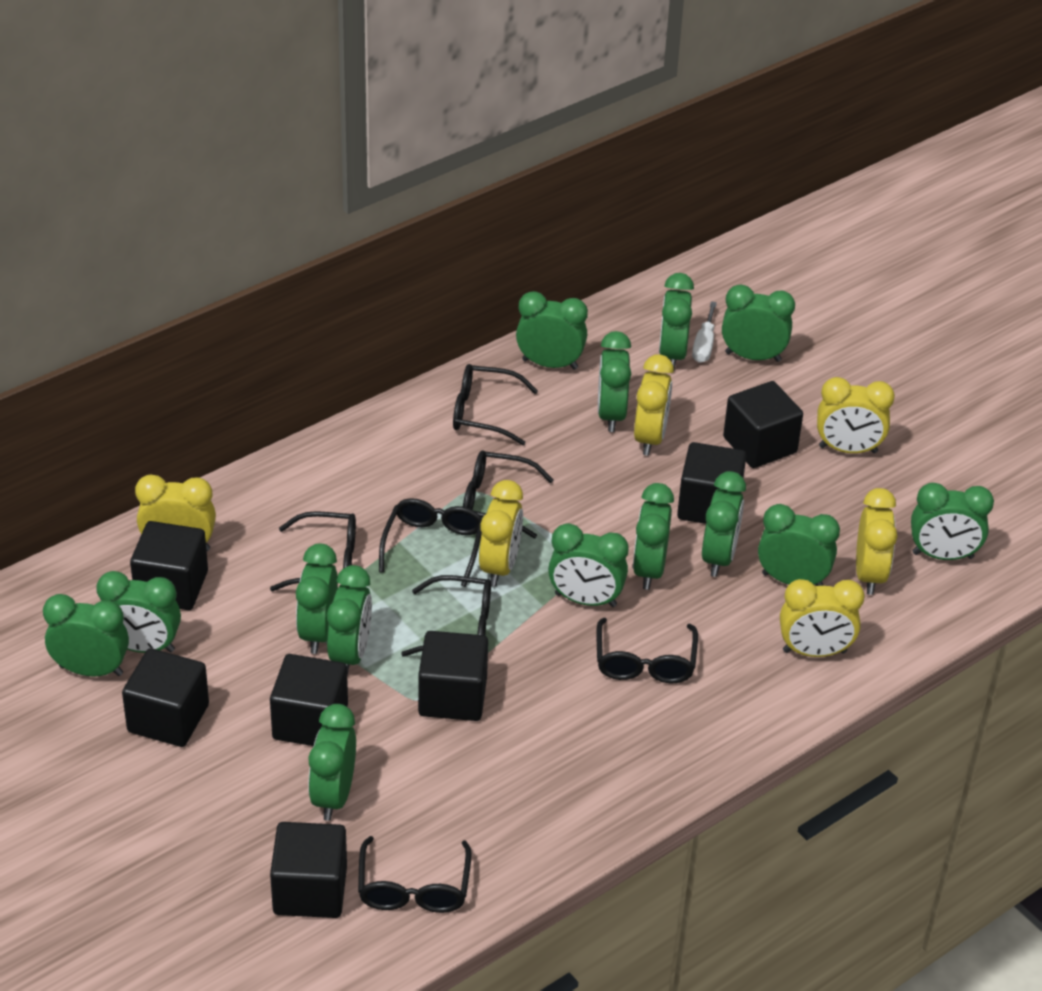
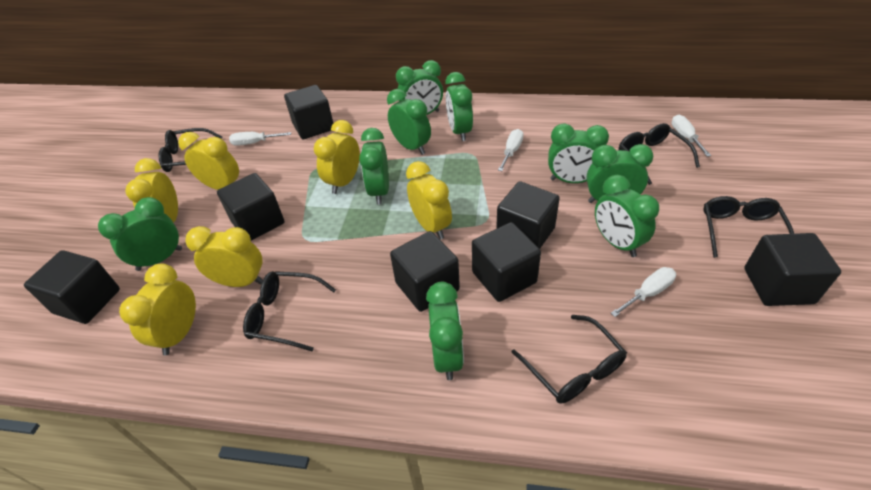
black glasses: 7 -> 5
green clock: 14 -> 9
white screwdriver: 1 -> 4

